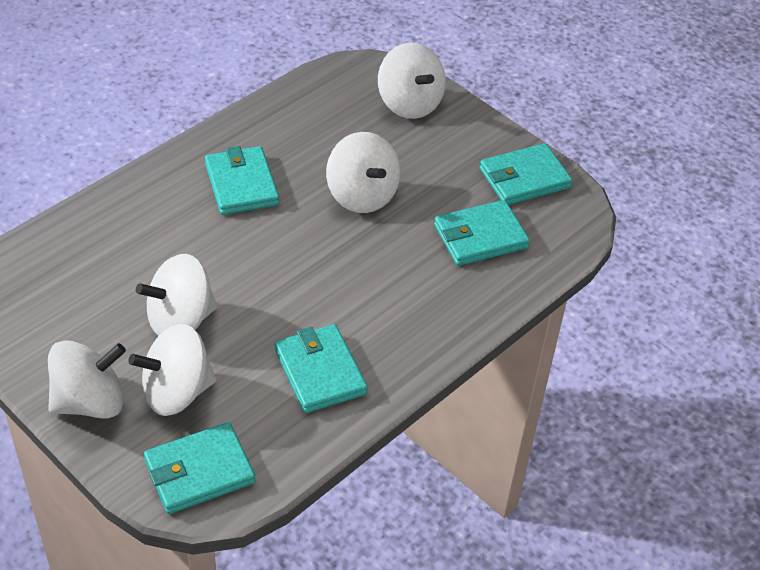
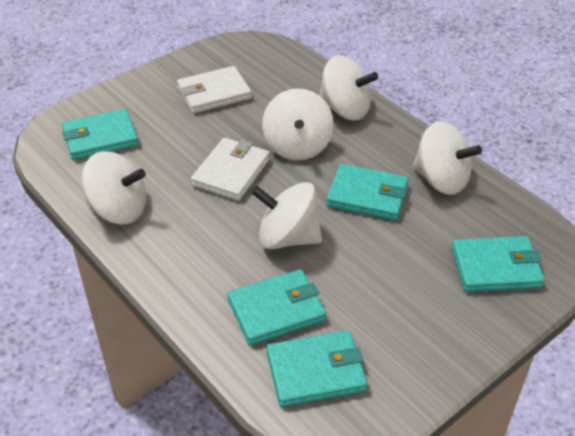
white wallet: 0 -> 2

